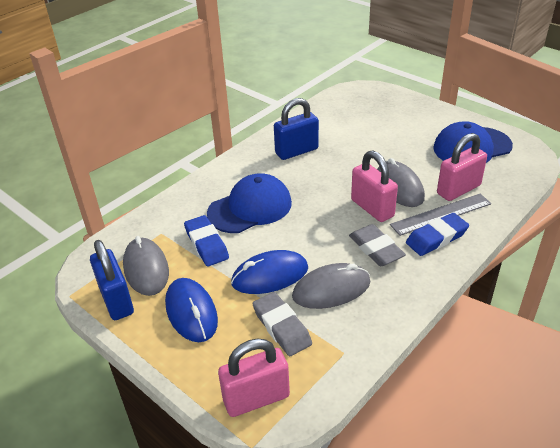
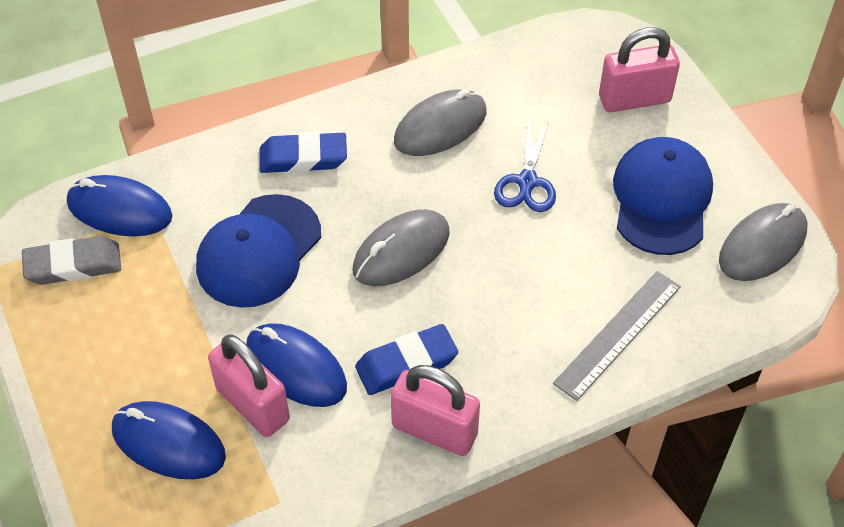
blue mouse: 2 -> 3
blue padlock: 2 -> 0
blue scissors: 0 -> 1
grey eraser: 2 -> 1

